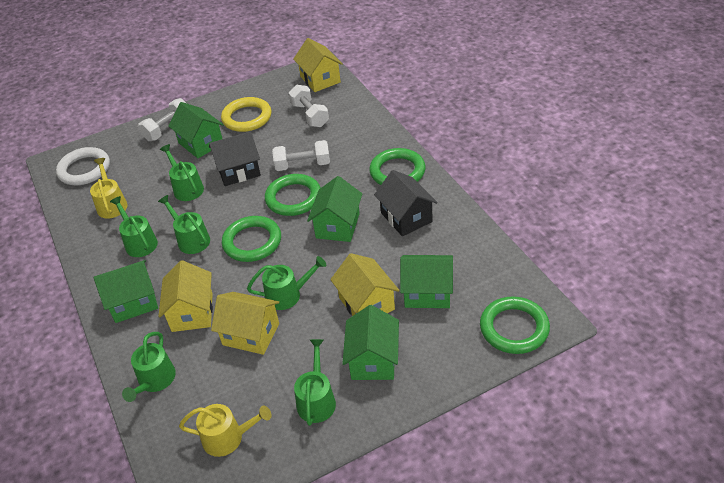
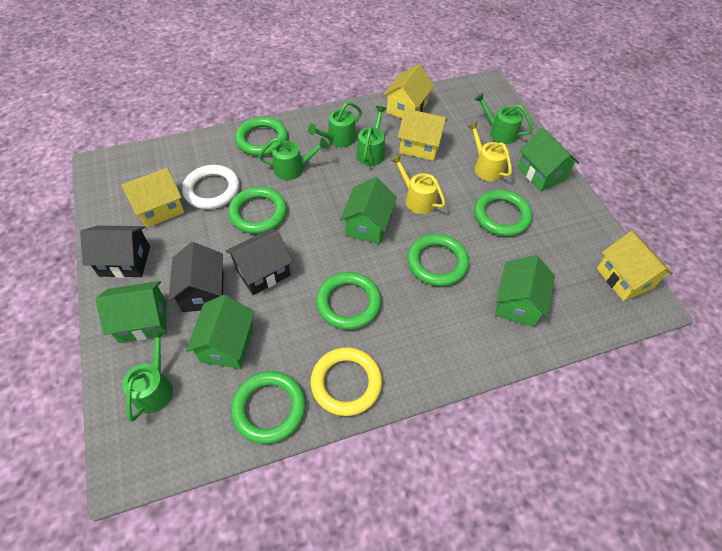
black house: 2 -> 3
green ring: 4 -> 6
green watering can: 6 -> 5
white dumbbell: 3 -> 0

